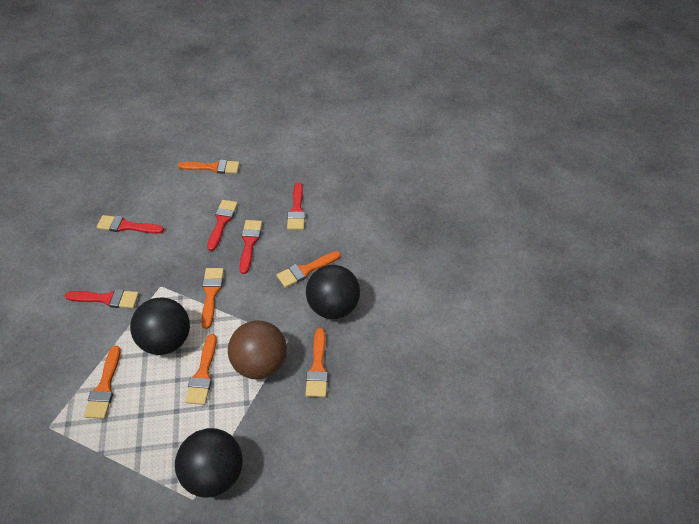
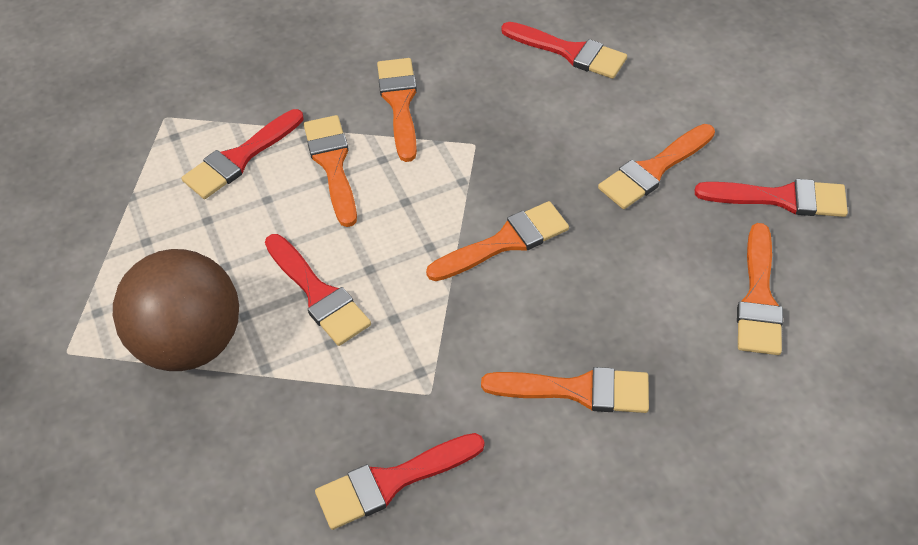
black ball: 3 -> 0

